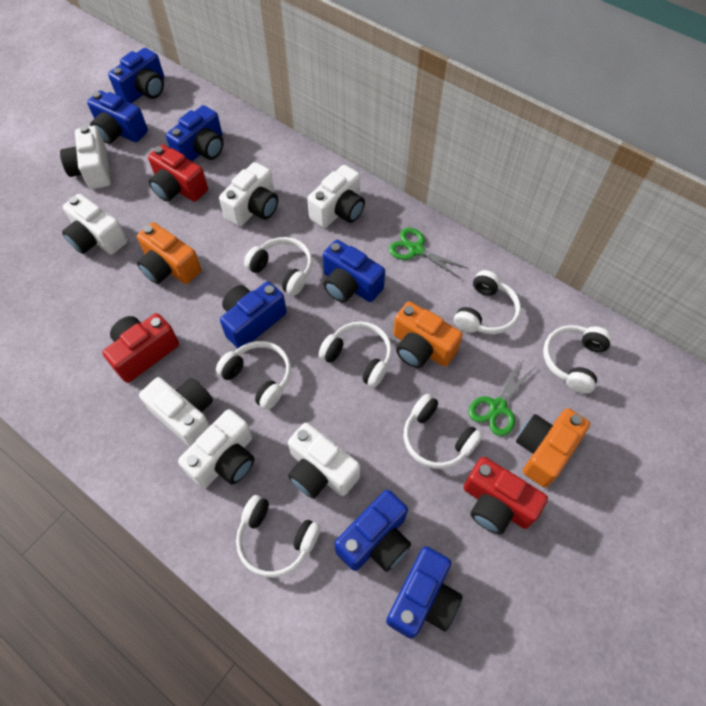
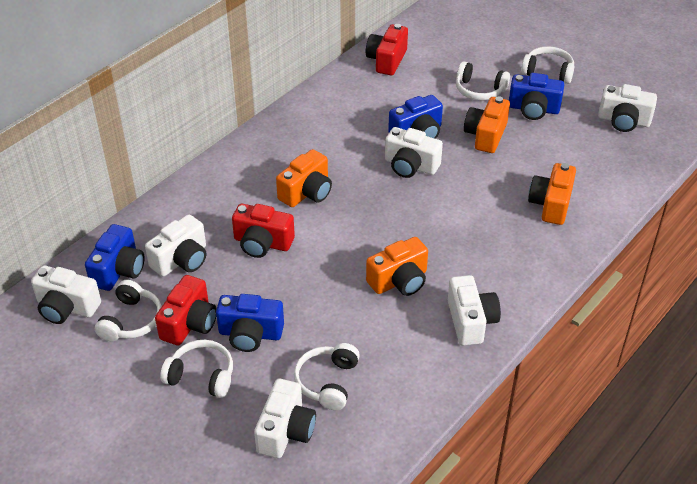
blue camera: 7 -> 4
green scissors: 2 -> 0
orange camera: 3 -> 4
white camera: 7 -> 6
white headphones: 7 -> 5

